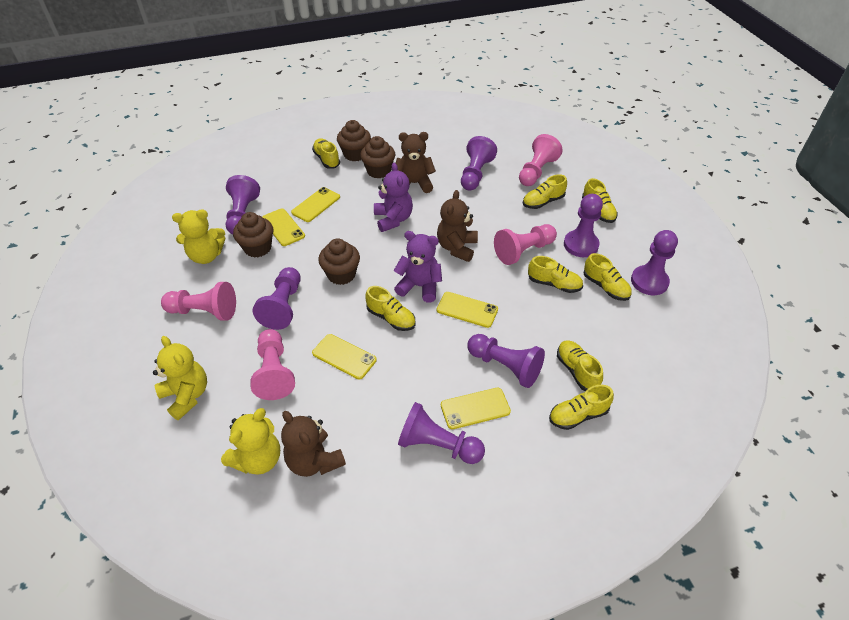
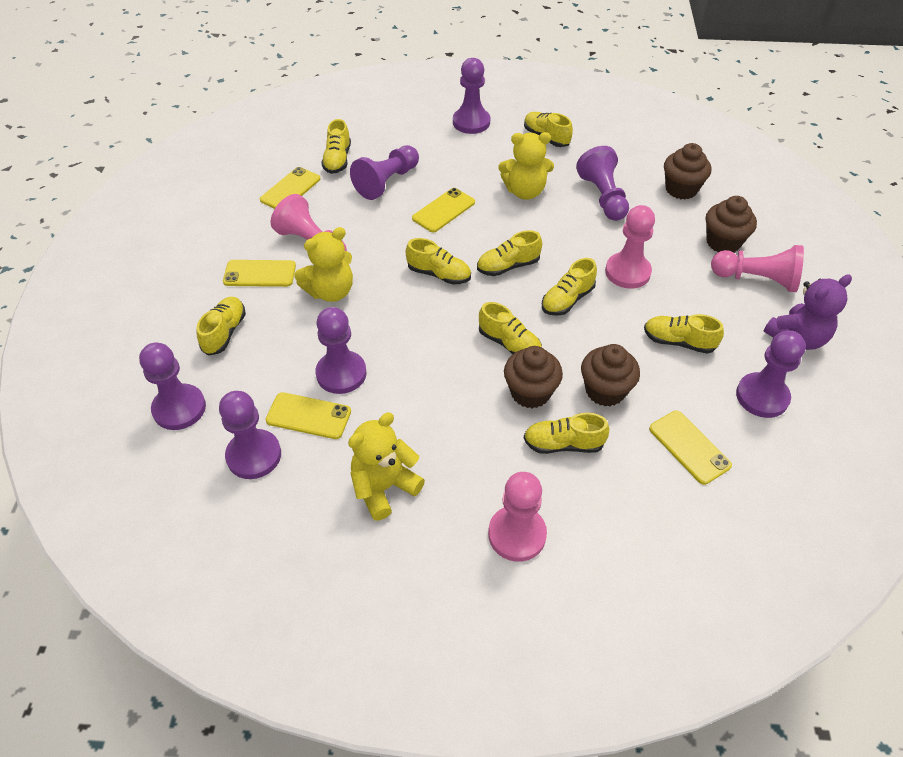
brown teddy bear: 3 -> 0
purple teddy bear: 2 -> 1
yellow shoe: 8 -> 9

